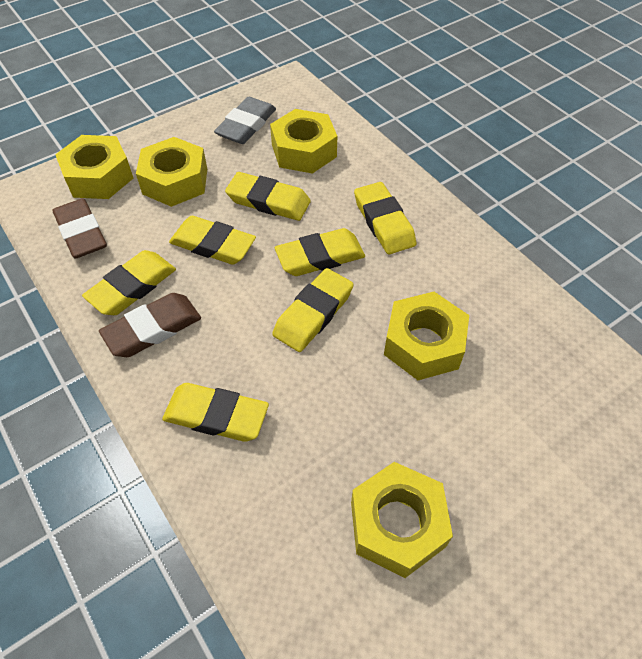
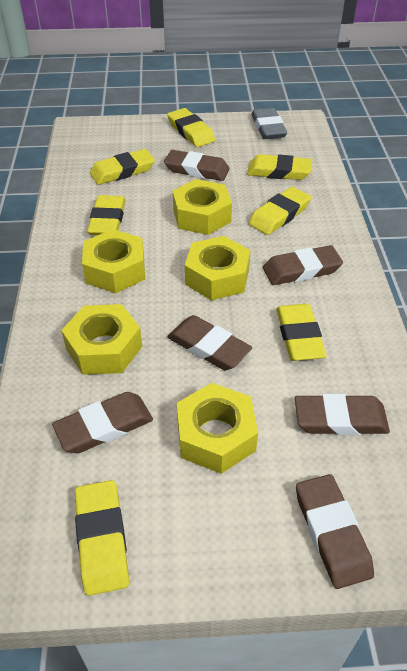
brown eraser: 2 -> 6

